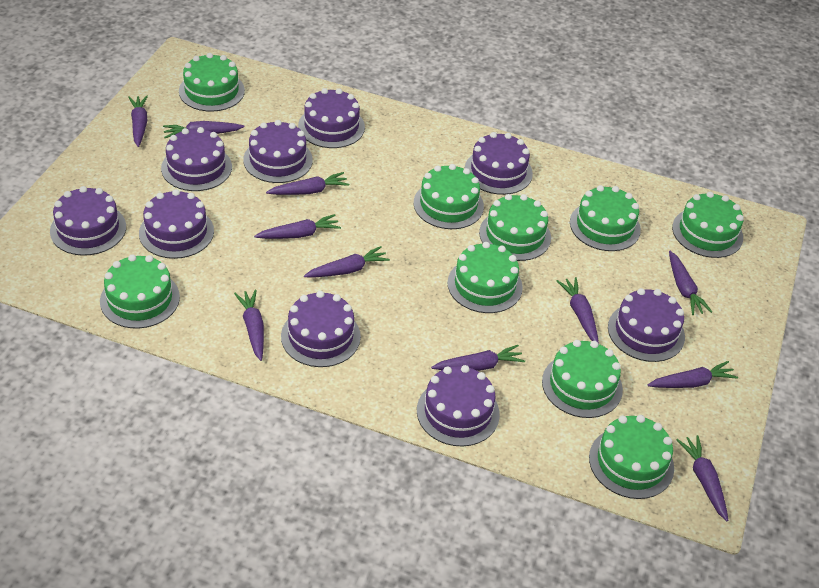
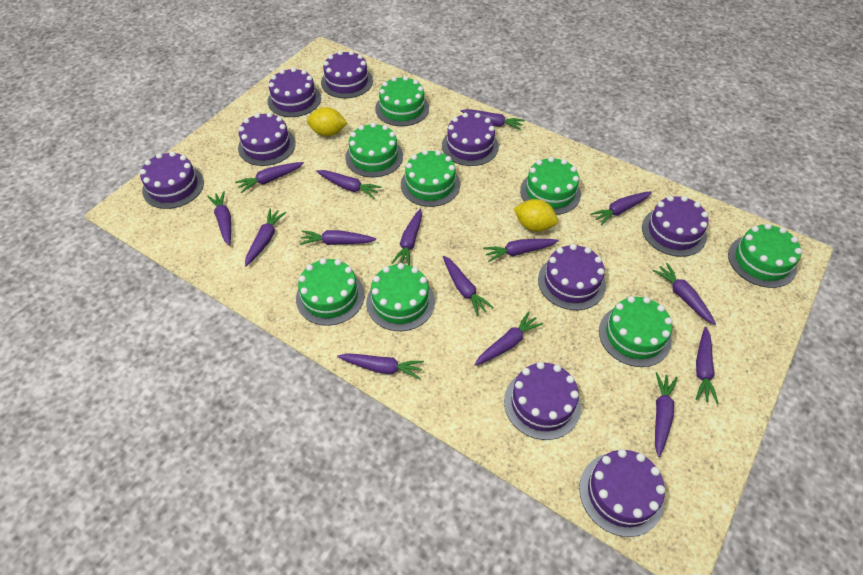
green cake: 9 -> 8
purple carrot: 11 -> 15
yellow lemon: 0 -> 2

